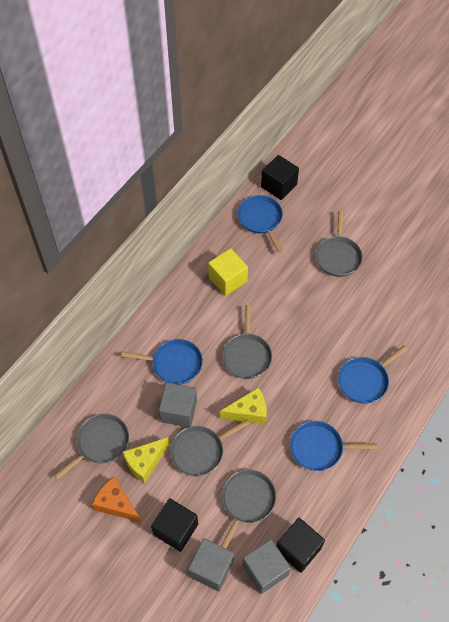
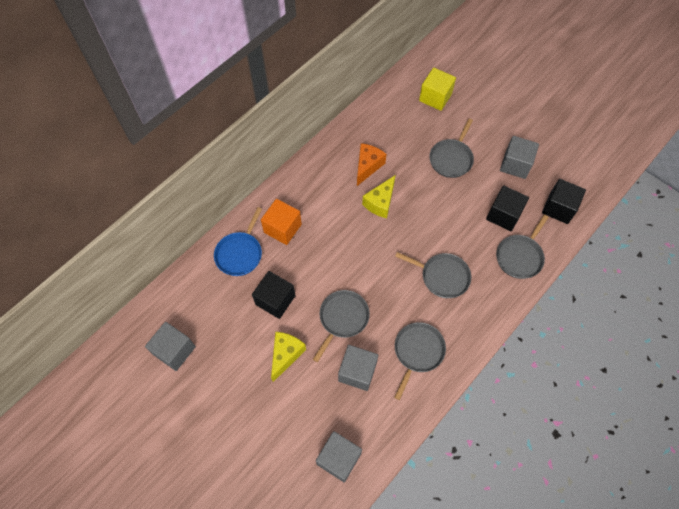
blue pan: 4 -> 1
grey cube: 3 -> 4
orange cube: 0 -> 1

